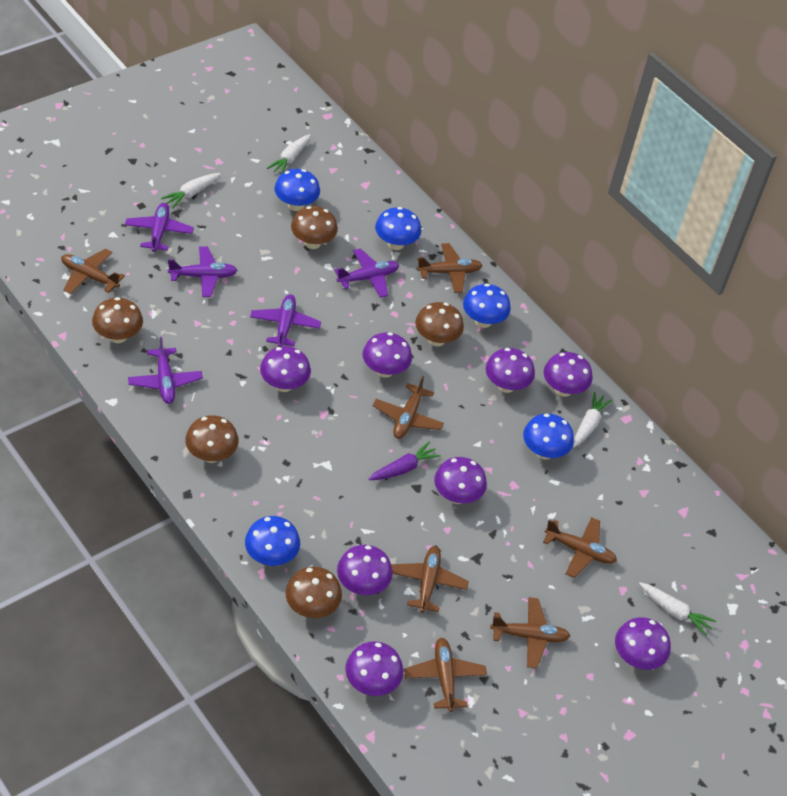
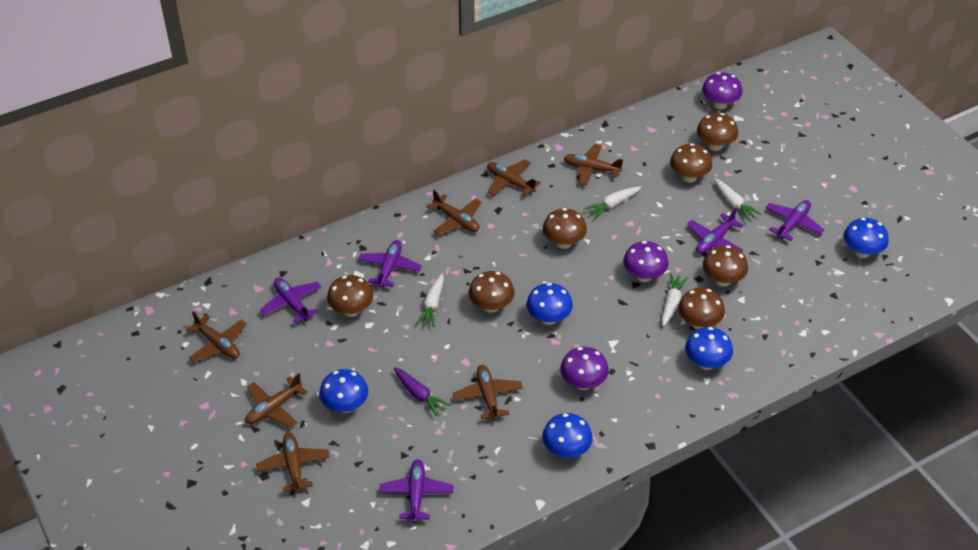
brown mushroom: 5 -> 7
purple mushroom: 8 -> 3

